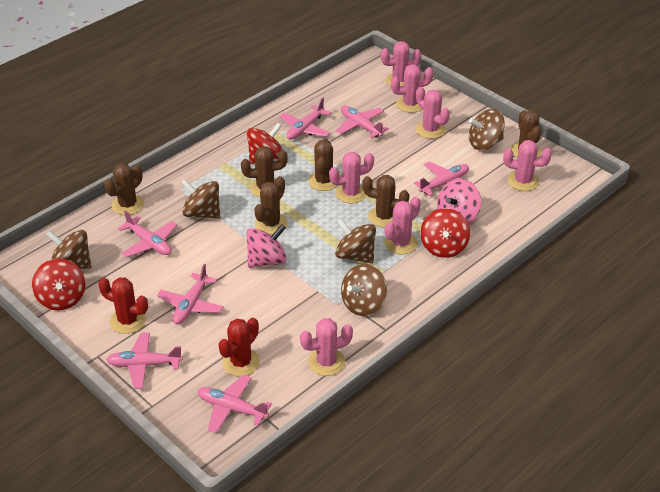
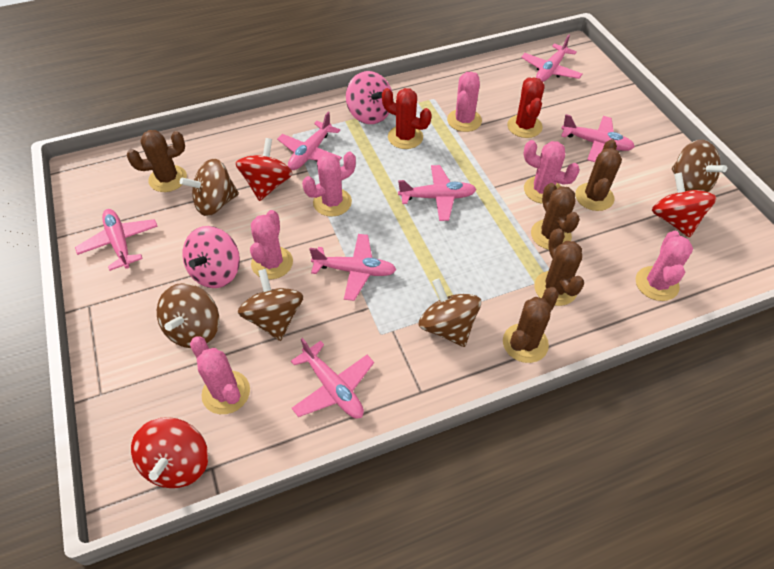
brown cactus: 6 -> 5
pink cactus: 7 -> 6

